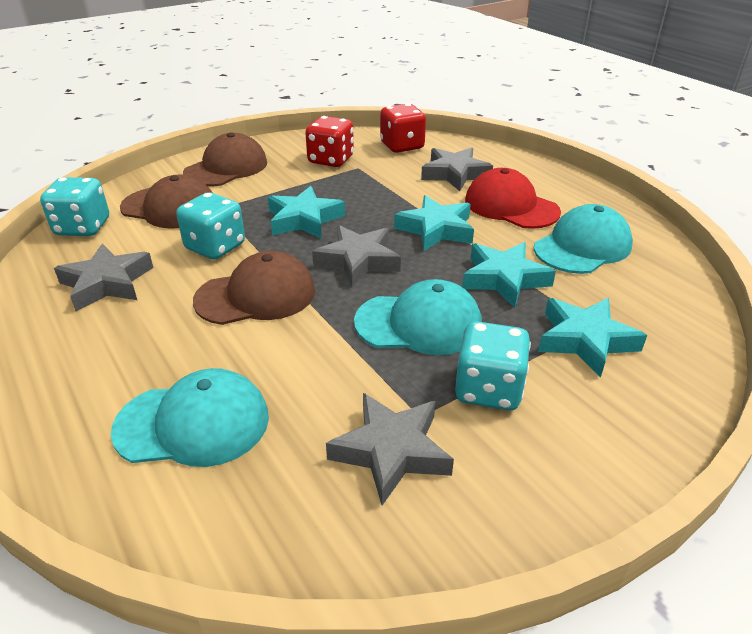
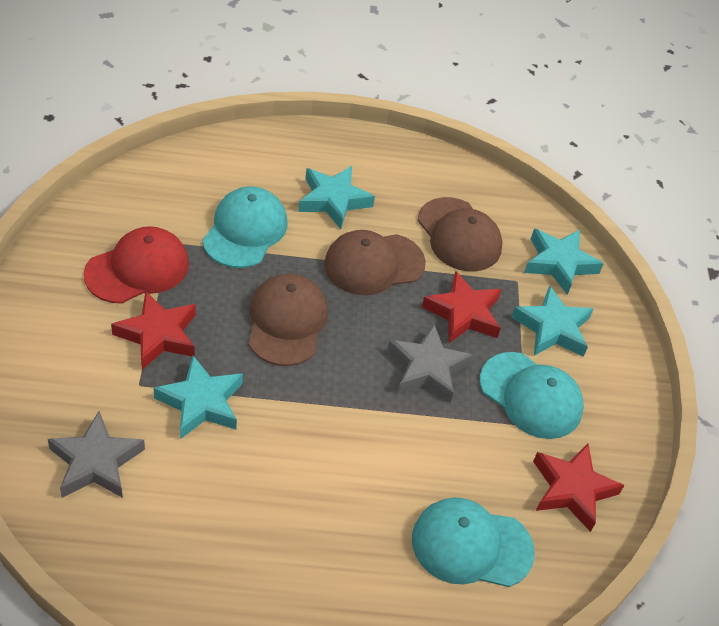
grey star: 4 -> 2
red dice: 2 -> 0
red star: 0 -> 3
turquoise dice: 3 -> 0

